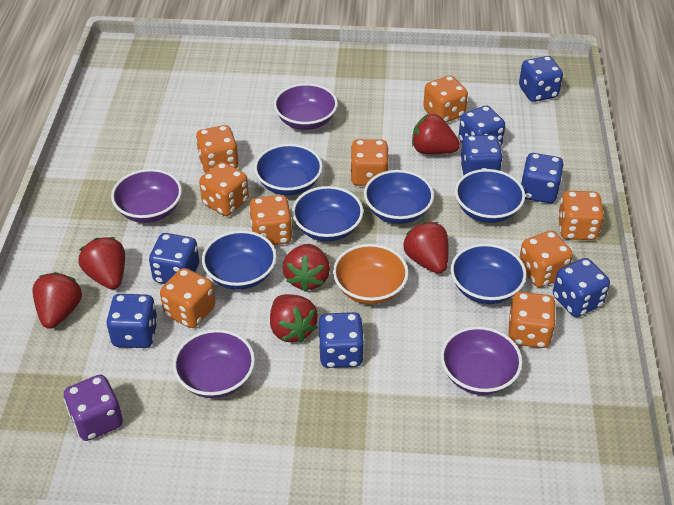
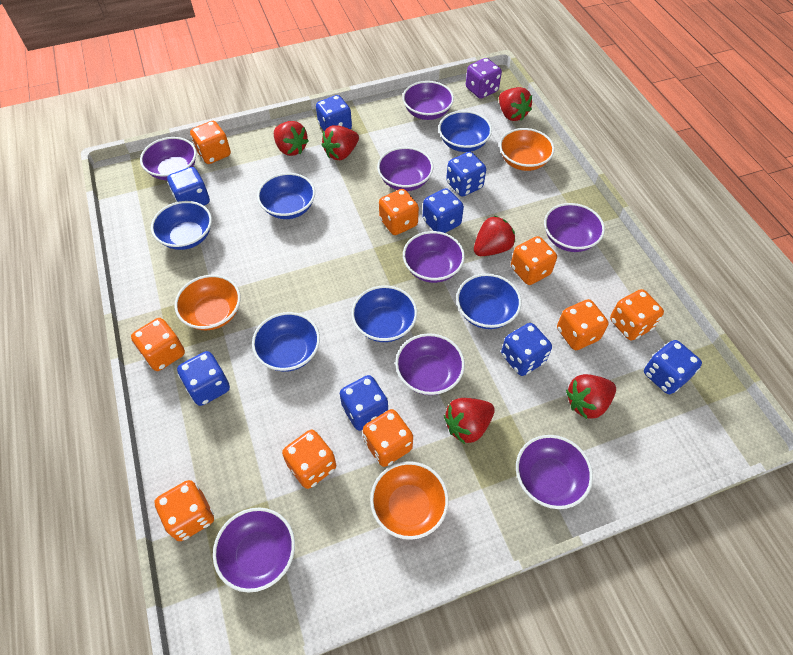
orange bowl: 1 -> 3
purple bowl: 4 -> 8

